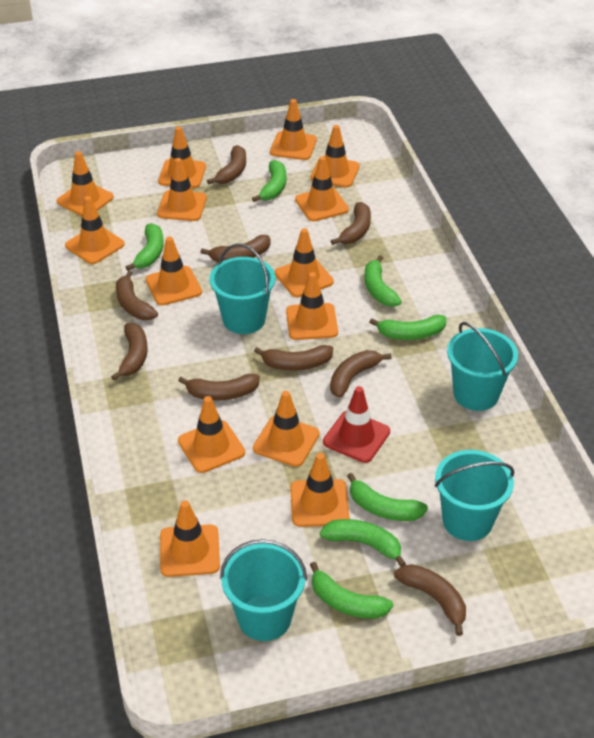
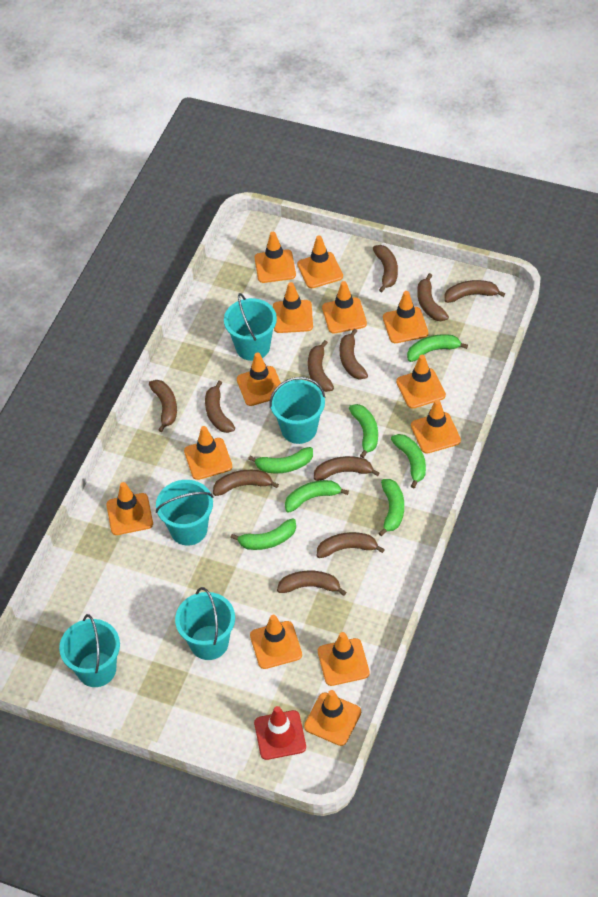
brown banana: 9 -> 11
orange traffic cone: 14 -> 13
turquoise bucket: 4 -> 5

